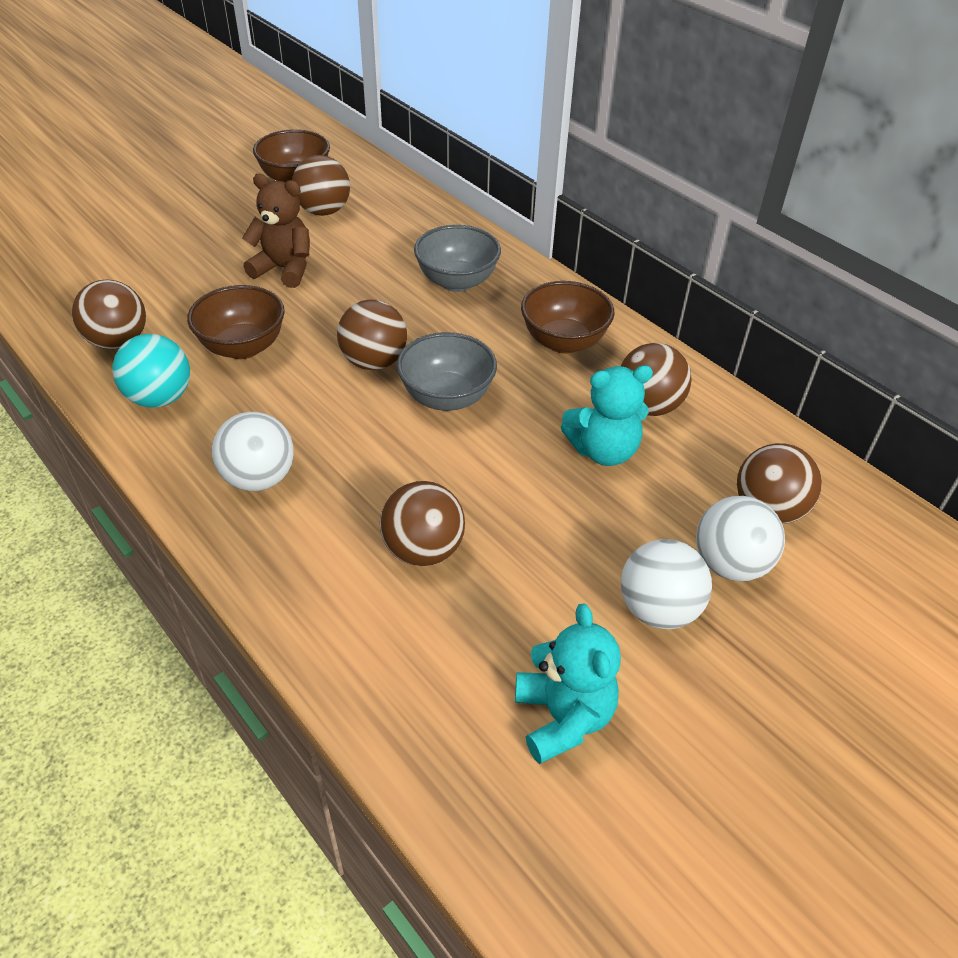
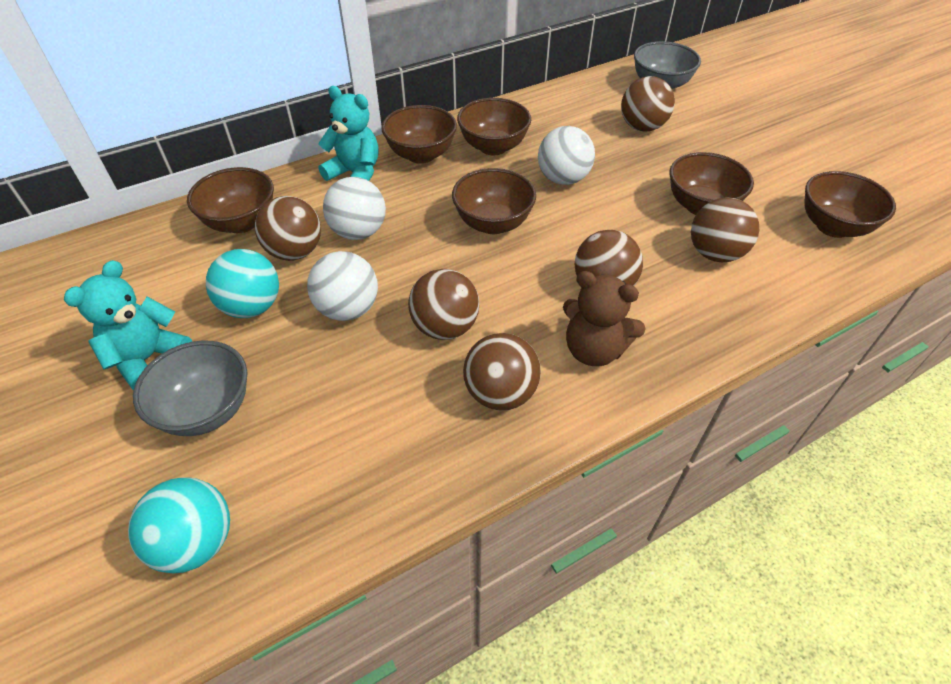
brown bowl: 3 -> 6
turquoise ball: 1 -> 2

